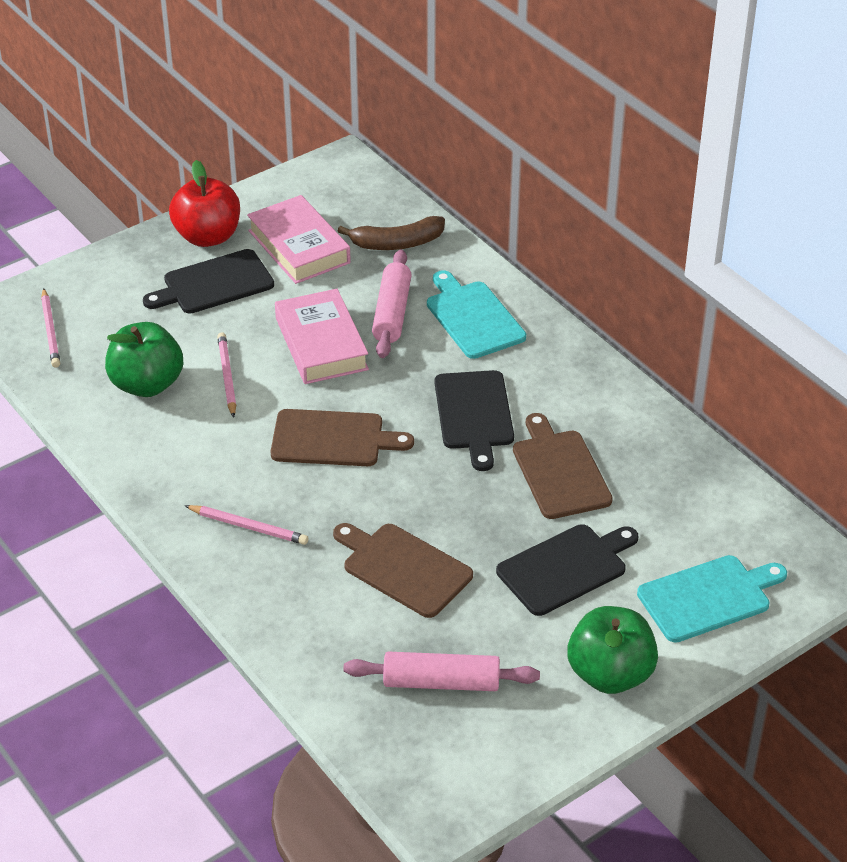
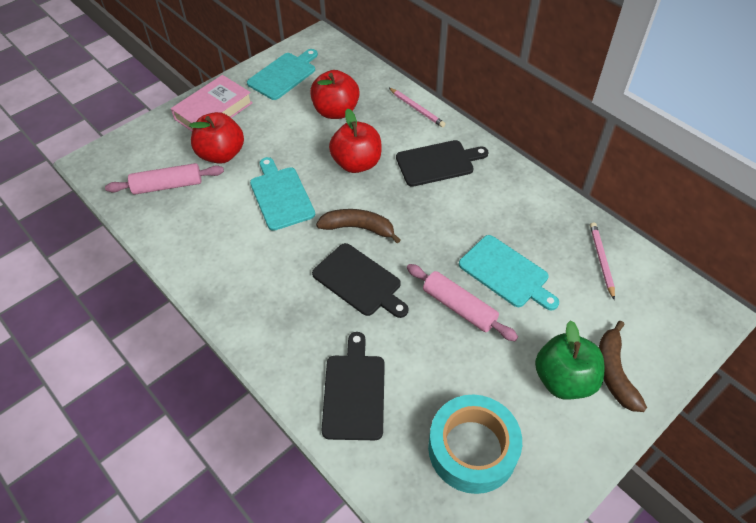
brown banana: 1 -> 2
brown cutting board: 3 -> 0
green apple: 2 -> 1
pink book: 2 -> 1
pink pencil: 3 -> 2
red apple: 1 -> 3
turquoise cutting board: 2 -> 3
turquoise tape: 0 -> 1

